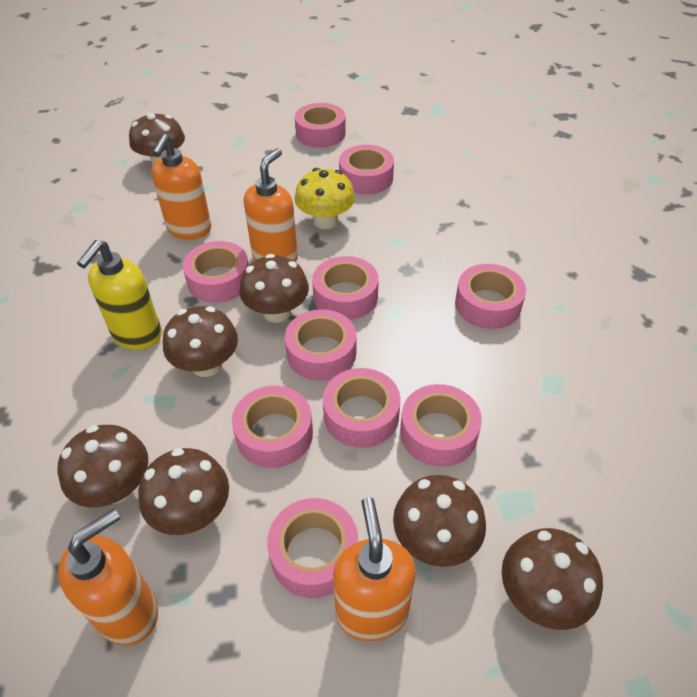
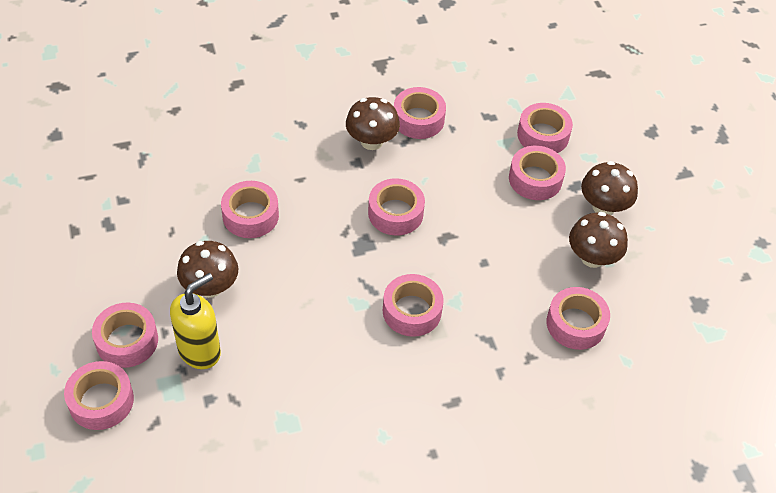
brown mushroom: 7 -> 4
orange soap dispenser: 4 -> 0
pink tape: 10 -> 9
yellow mushroom: 1 -> 0

